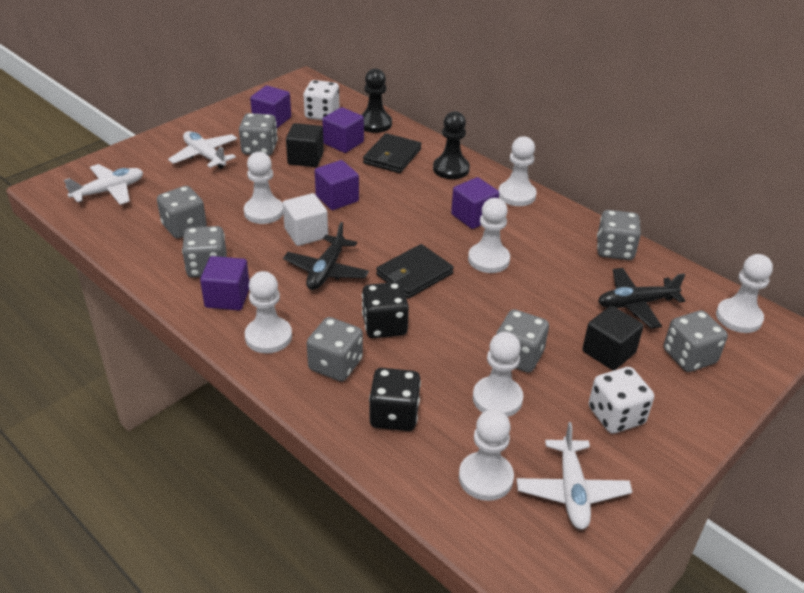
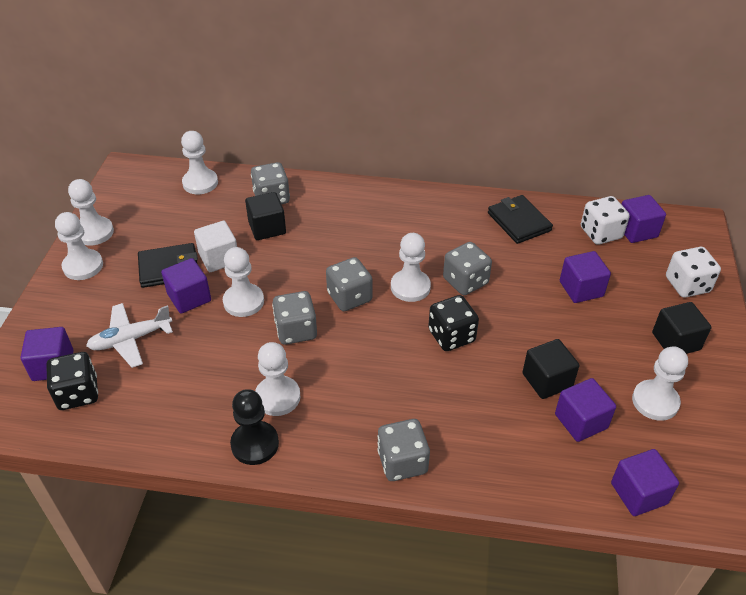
black cube: 2 -> 3
black pawn: 2 -> 1
black plane: 2 -> 0
grey dice: 7 -> 5
purple cube: 5 -> 6
white plane: 3 -> 1

